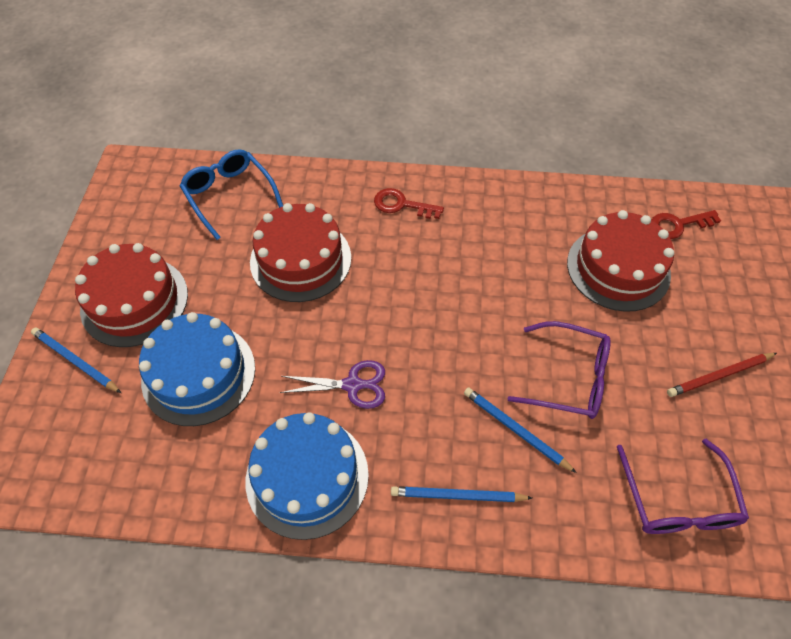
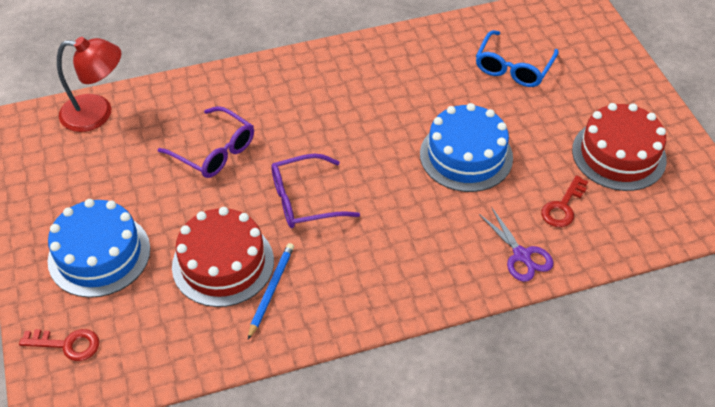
blue pencil: 3 -> 1
red cake: 3 -> 2
red lamp: 0 -> 1
red pencil: 1 -> 0

